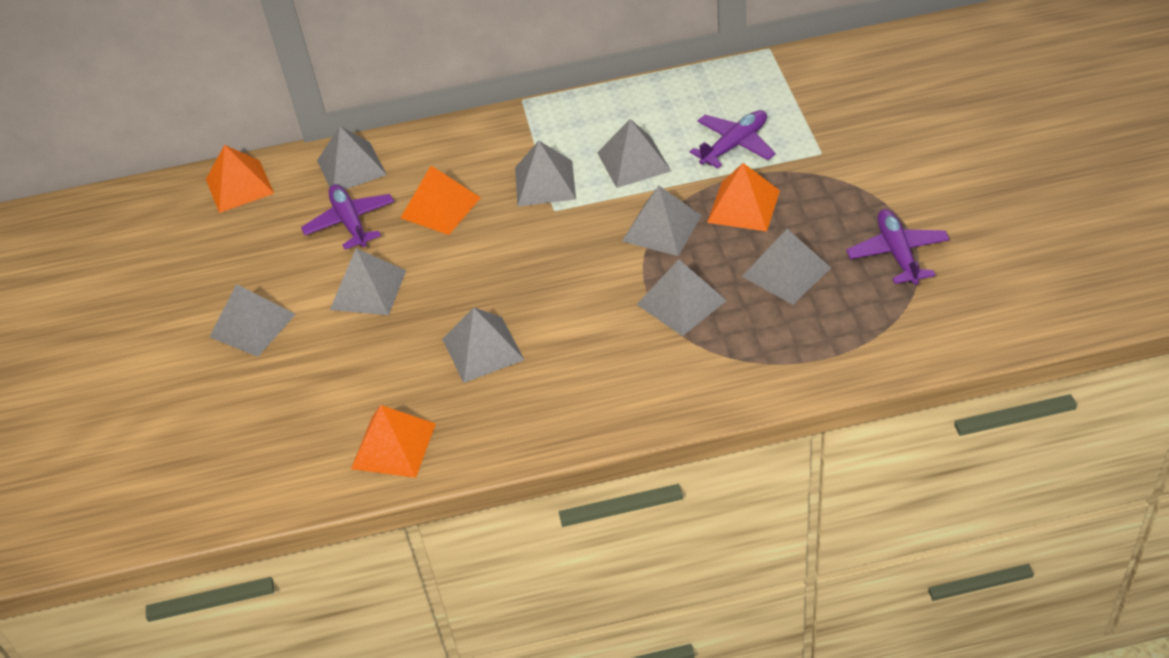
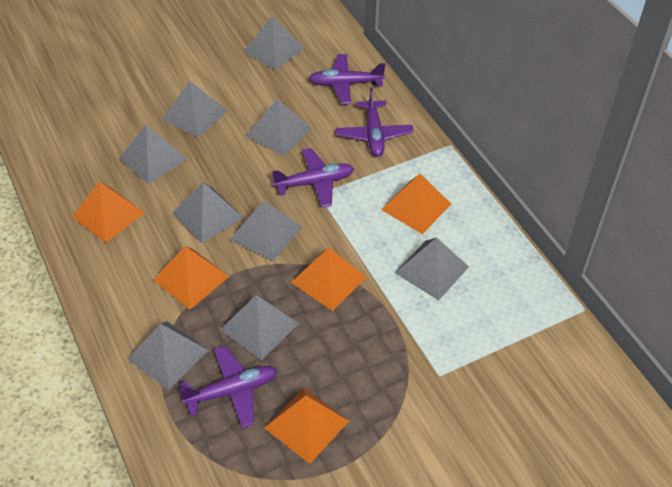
orange pyramid: 4 -> 5
purple plane: 3 -> 4

